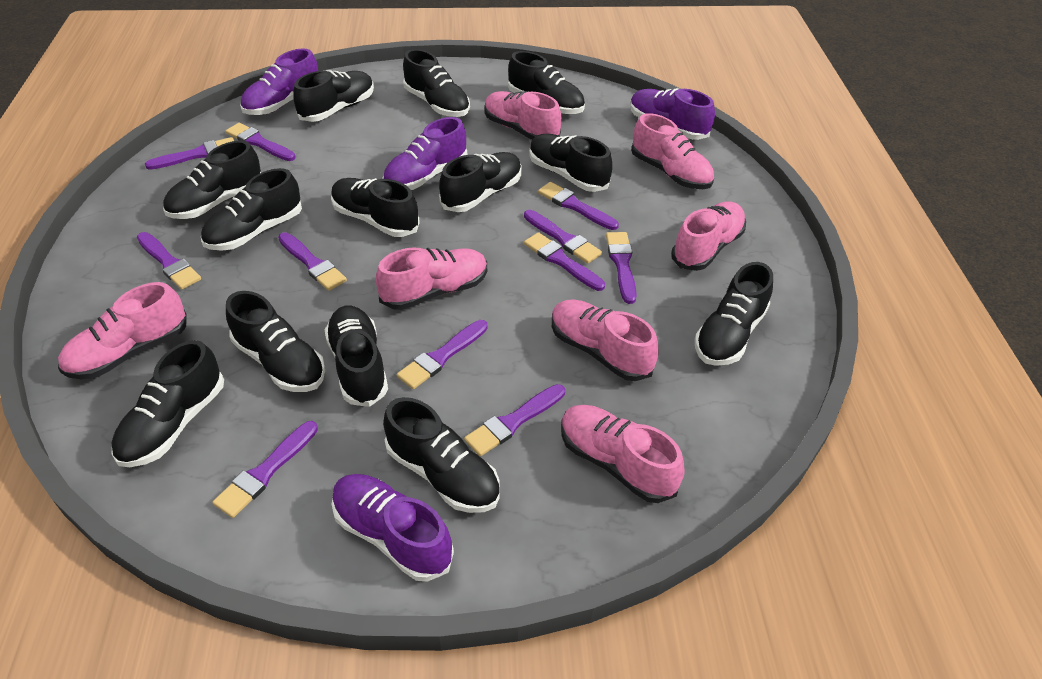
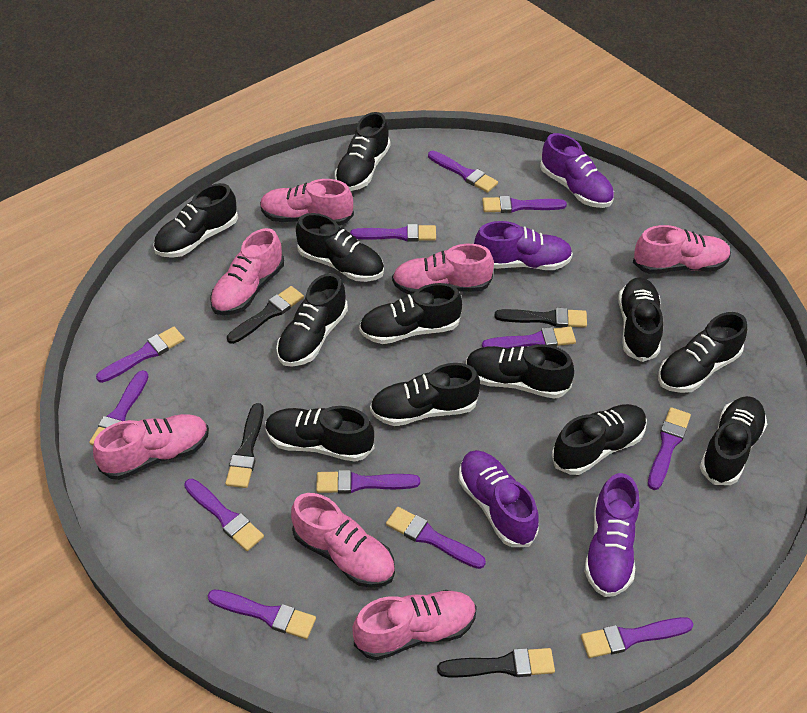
black brush: 0 -> 4
black shoe: 13 -> 12
purple brush: 11 -> 12

